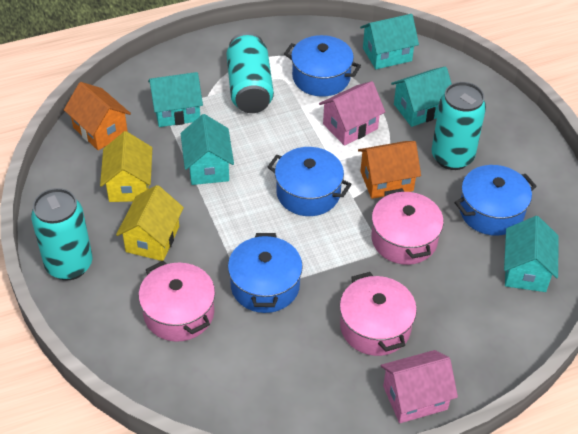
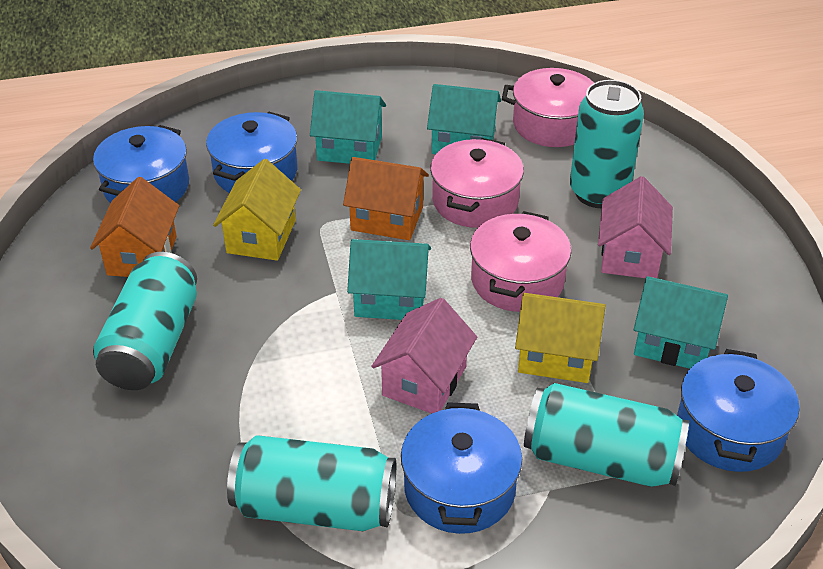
turquoise can: 3 -> 4
turquoise house: 5 -> 4

